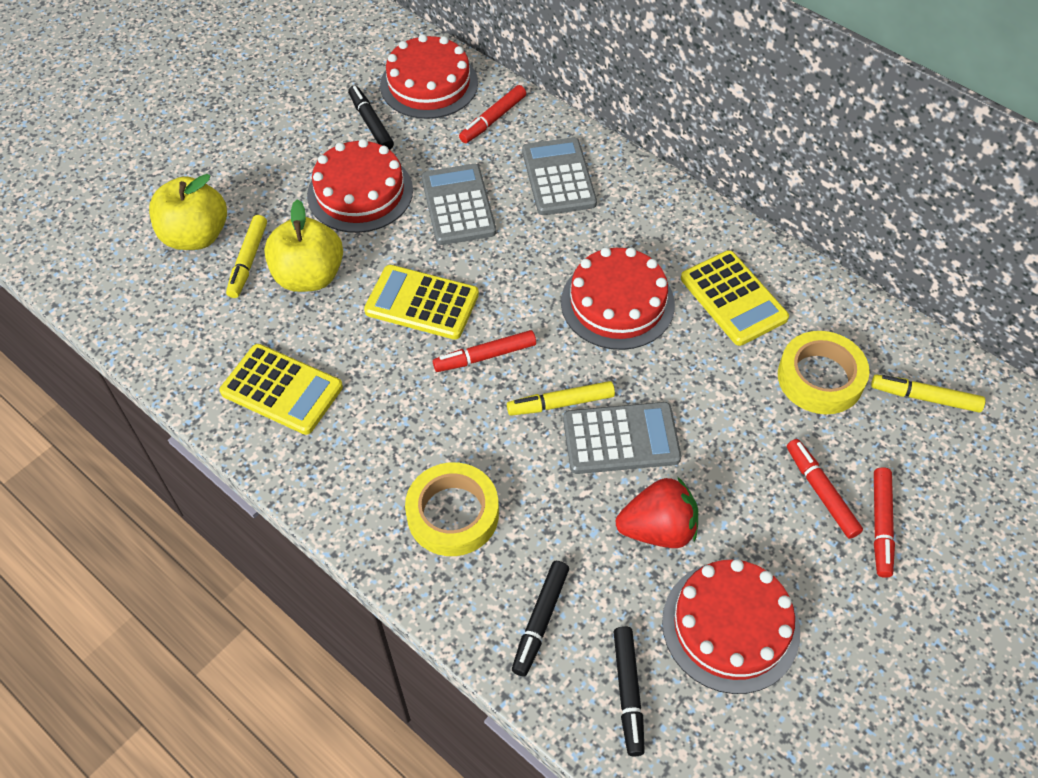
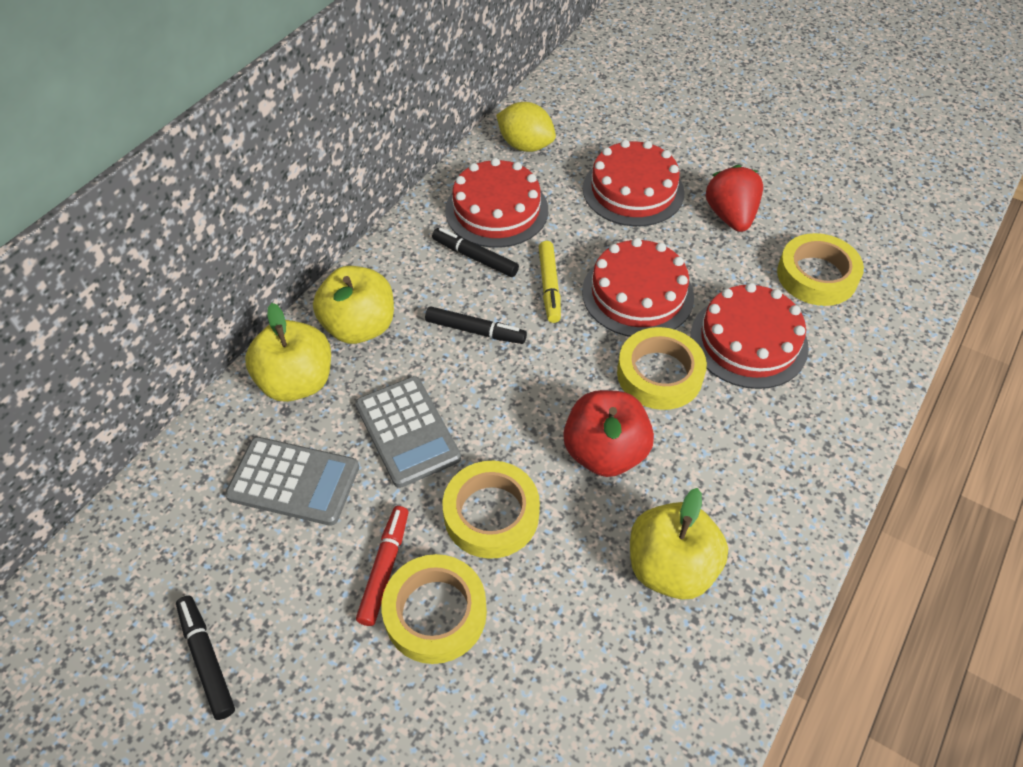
grey calculator: 3 -> 2
red apple: 0 -> 1
red marker: 4 -> 1
yellow apple: 2 -> 3
yellow calculator: 3 -> 0
yellow lemon: 0 -> 1
yellow marker: 3 -> 1
yellow tape: 2 -> 4

